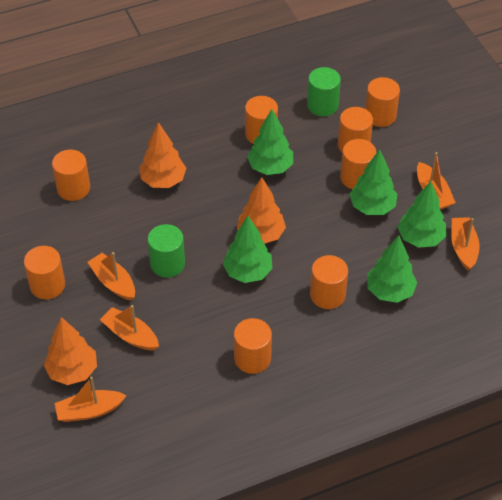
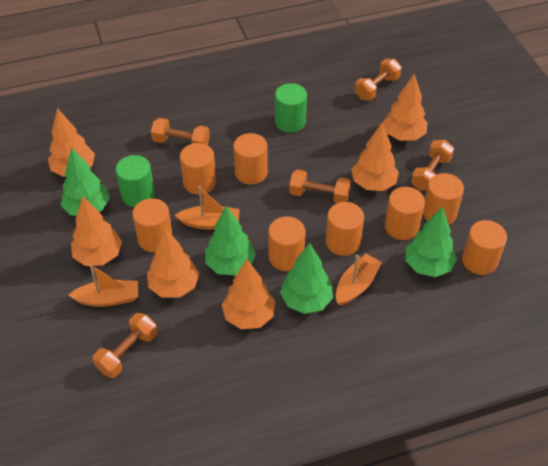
green tree: 5 -> 4
orange boat: 5 -> 3
orange dumbbell: 0 -> 5
orange tree: 3 -> 6

